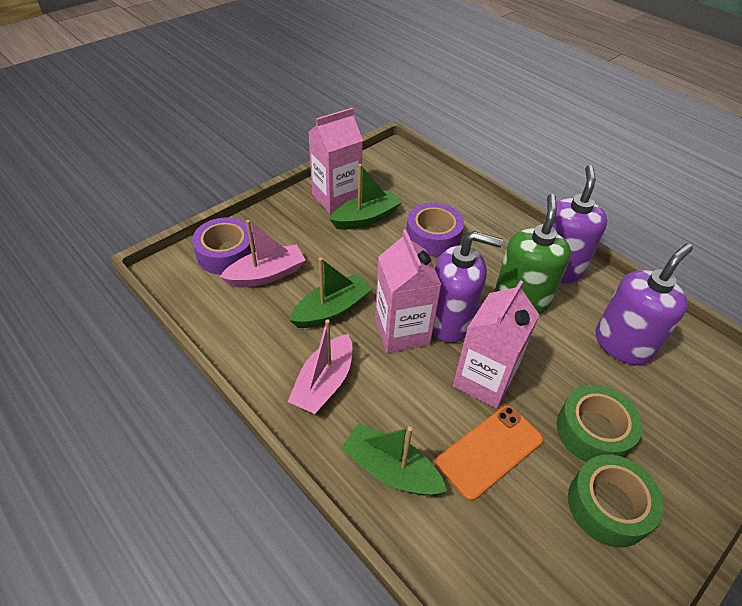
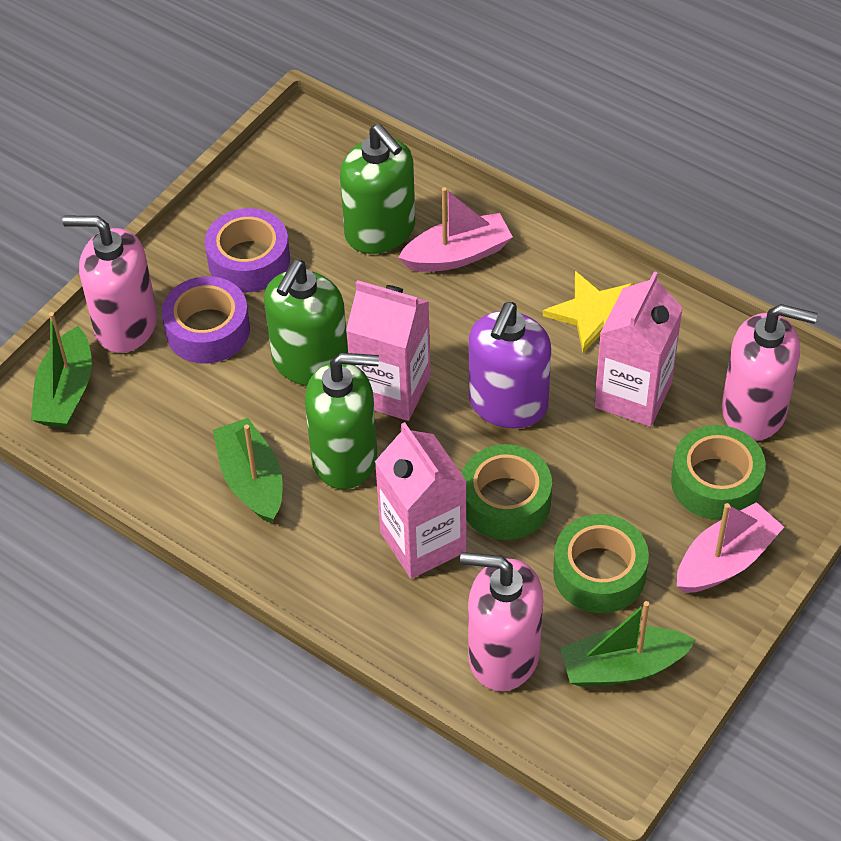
green soap dispenser: 1 -> 3
green tape: 2 -> 3
orange phone: 1 -> 0
pink soap dispenser: 0 -> 3
purple soap dispenser: 3 -> 1
yellow star: 0 -> 1

